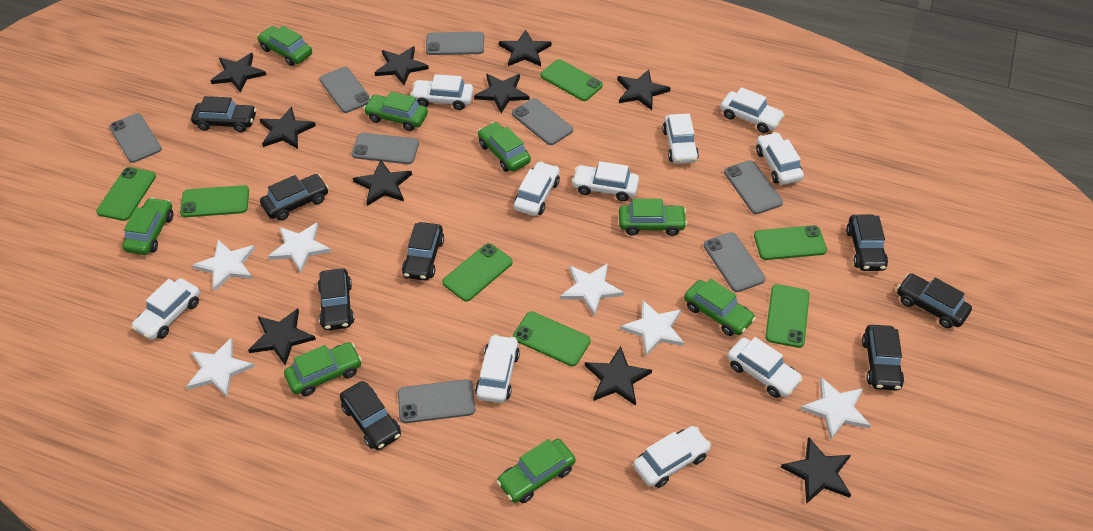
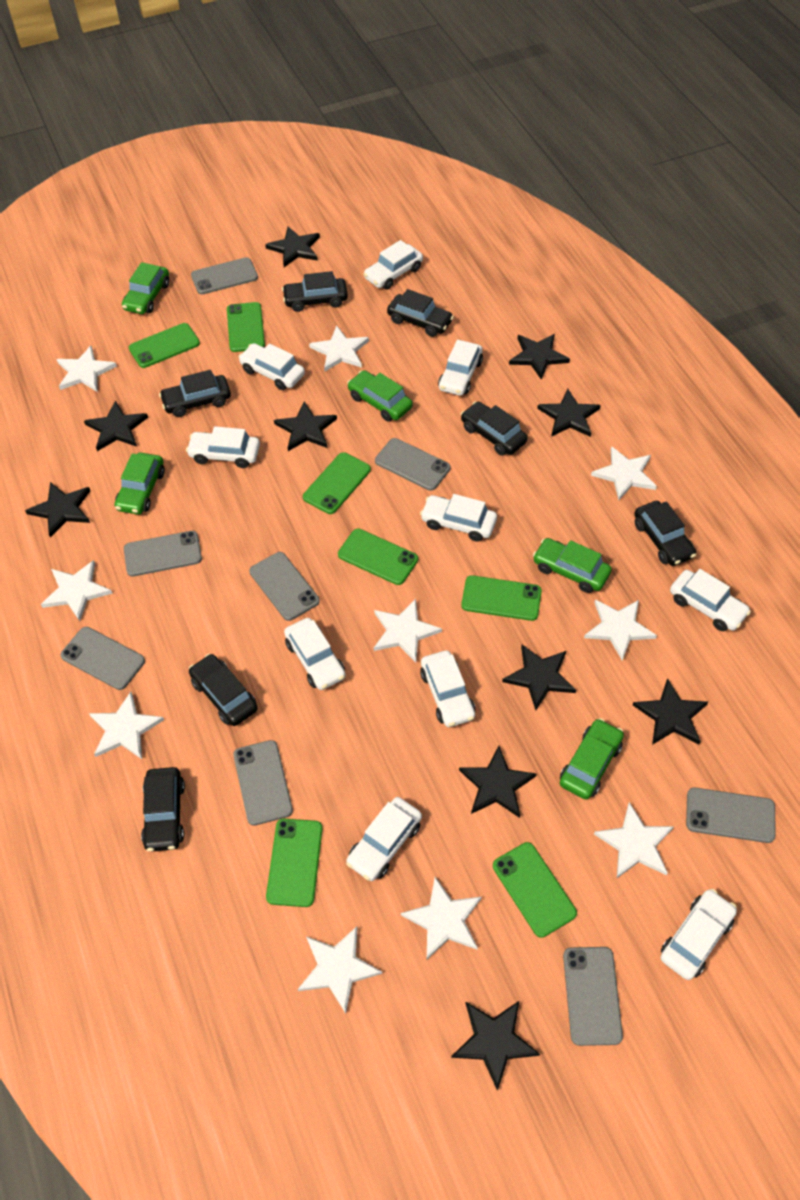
black car: 8 -> 7
green car: 8 -> 5
white star: 6 -> 10

